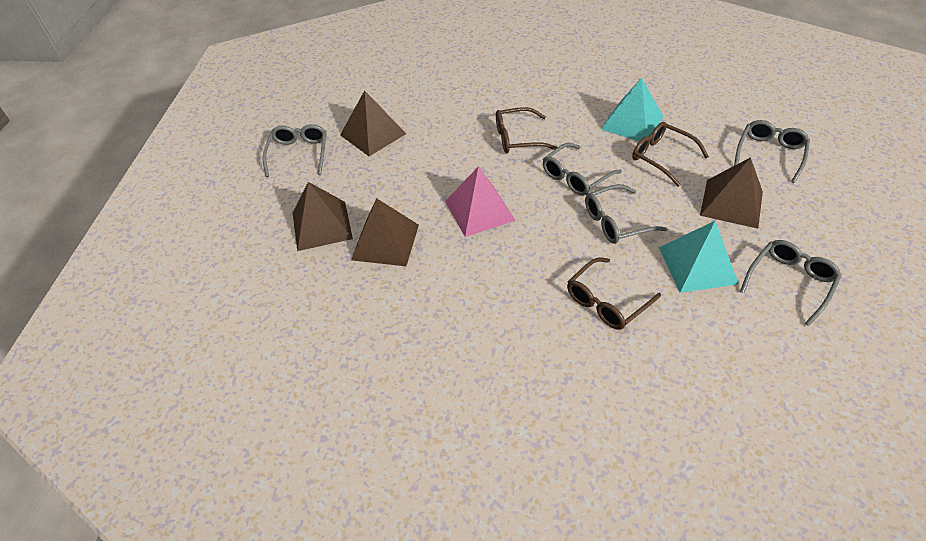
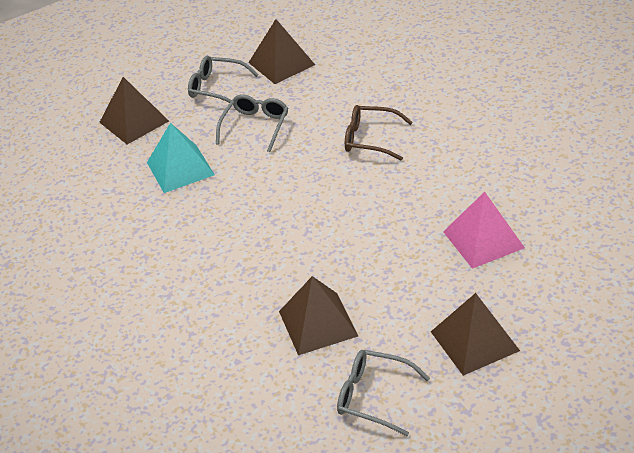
brown glasses: 3 -> 1
grey glasses: 5 -> 3
turquoise pyramid: 2 -> 1

